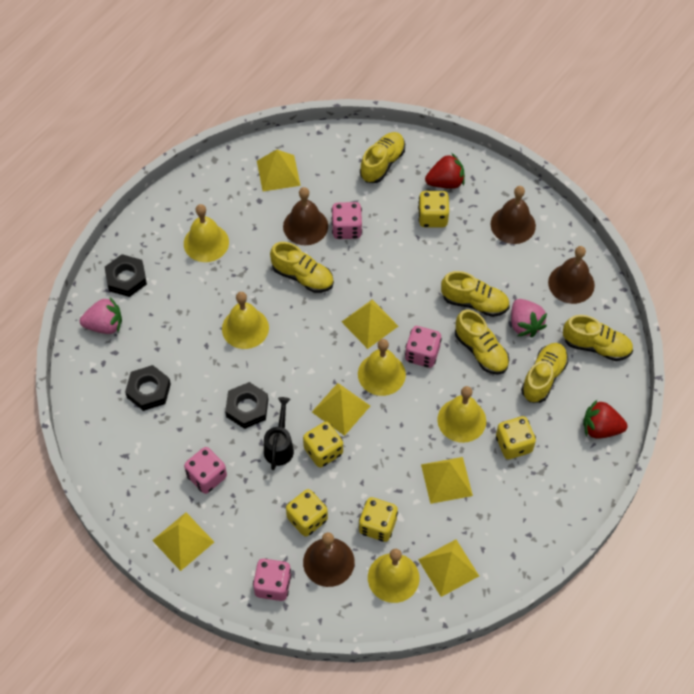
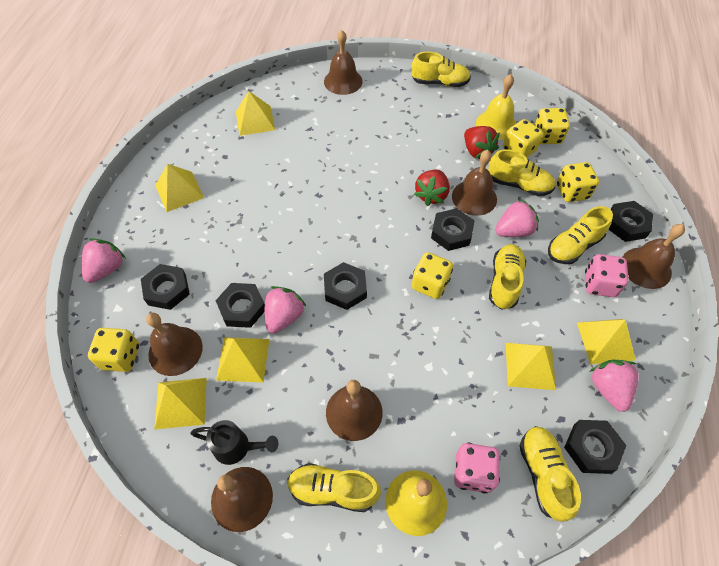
black nut: 3 -> 6
brown bell: 4 -> 6
pink dice: 4 -> 2
pink strawberry: 2 -> 4
yellow bell: 5 -> 2

